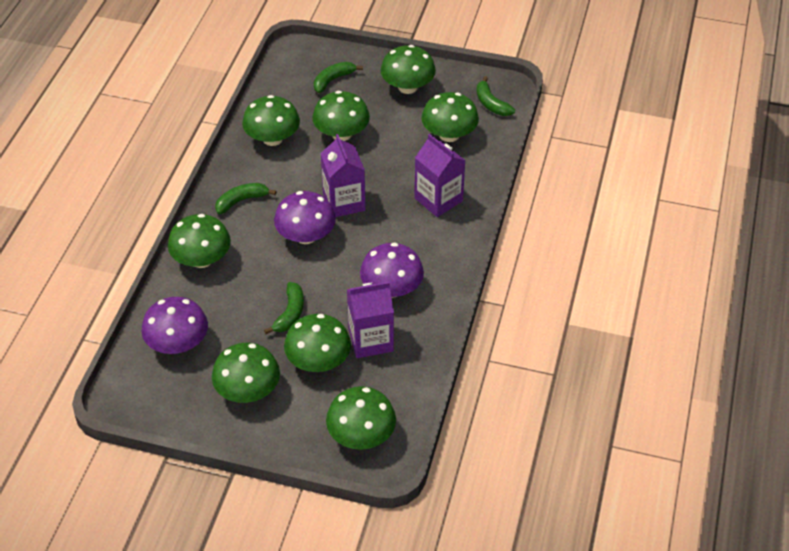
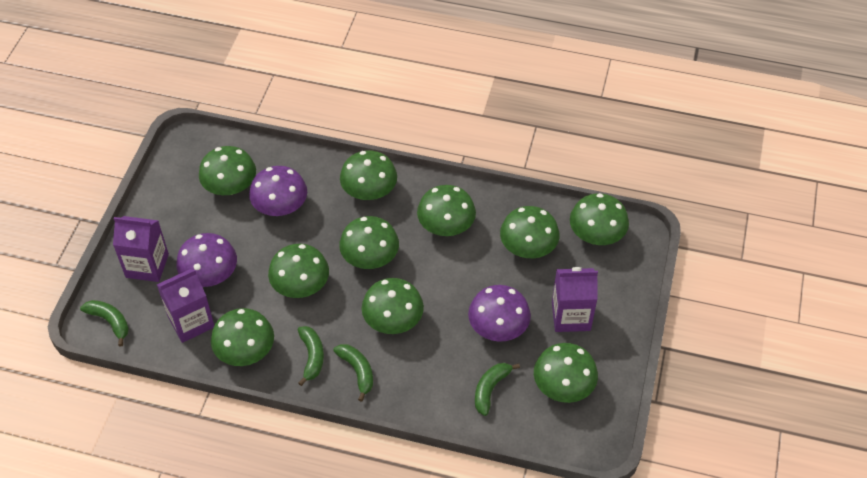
green mushroom: 8 -> 10

